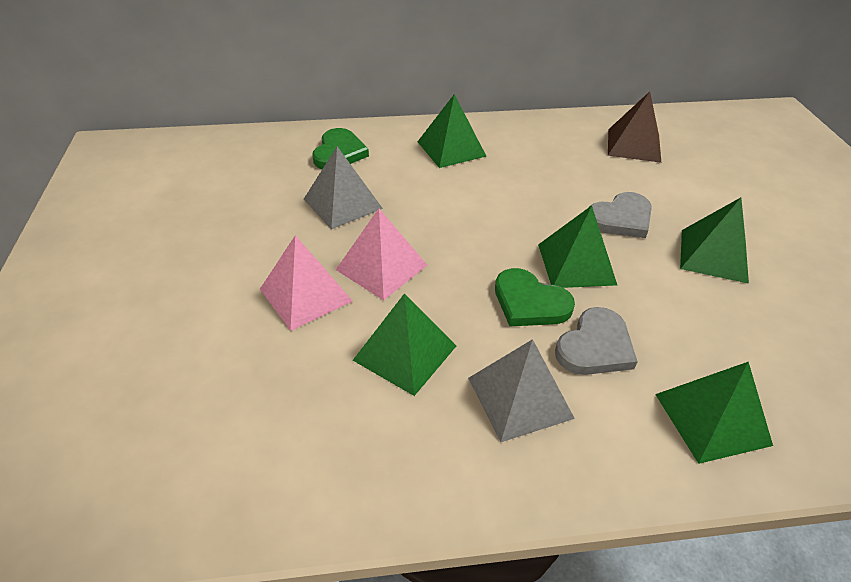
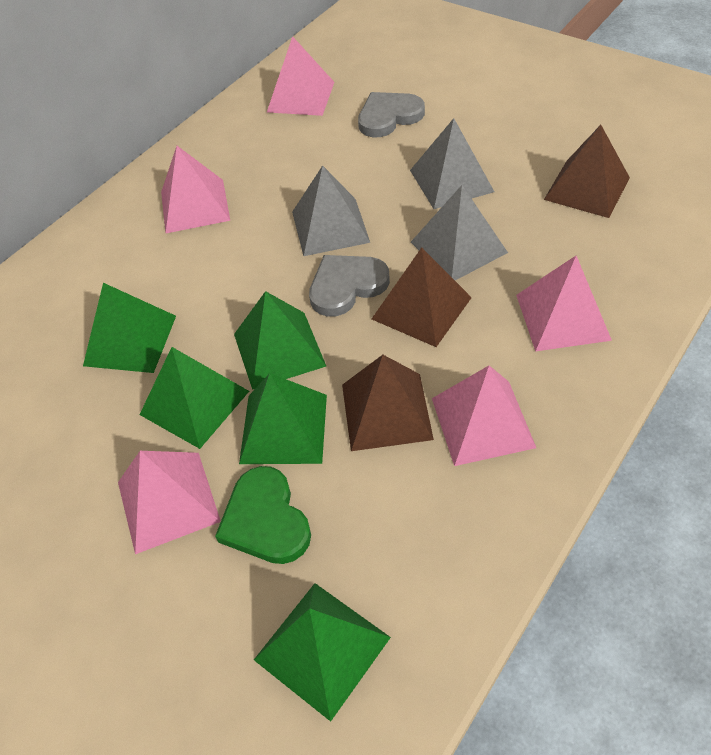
brown pyramid: 1 -> 3
green heart: 2 -> 1
grey pyramid: 2 -> 3
pink pyramid: 2 -> 5

